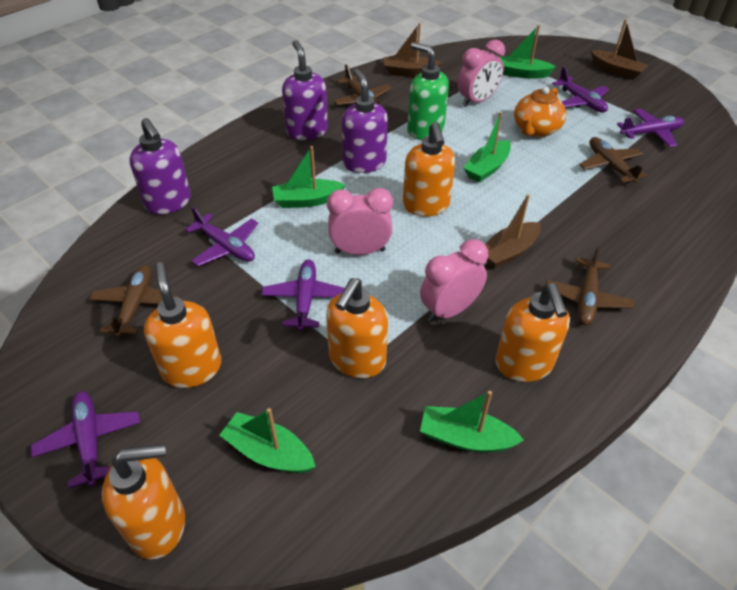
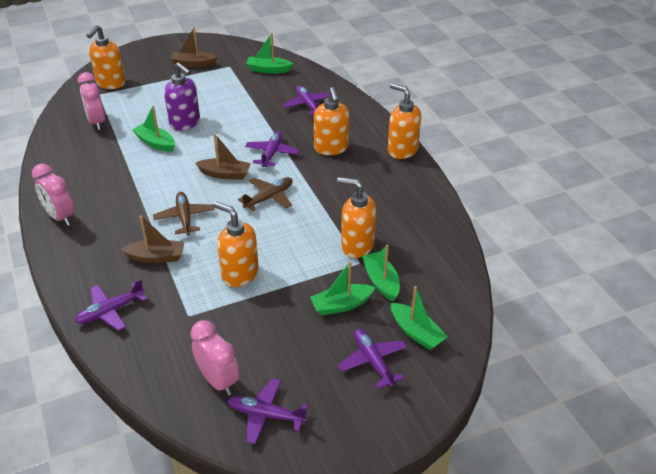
brown plane: 4 -> 2
green soap dispenser: 1 -> 0
orange teapot: 1 -> 0
purple soap dispenser: 3 -> 1

